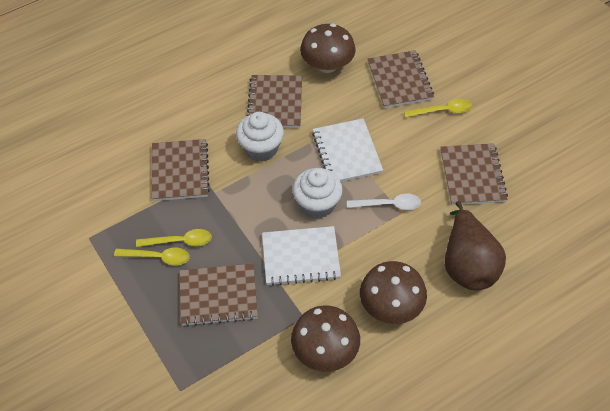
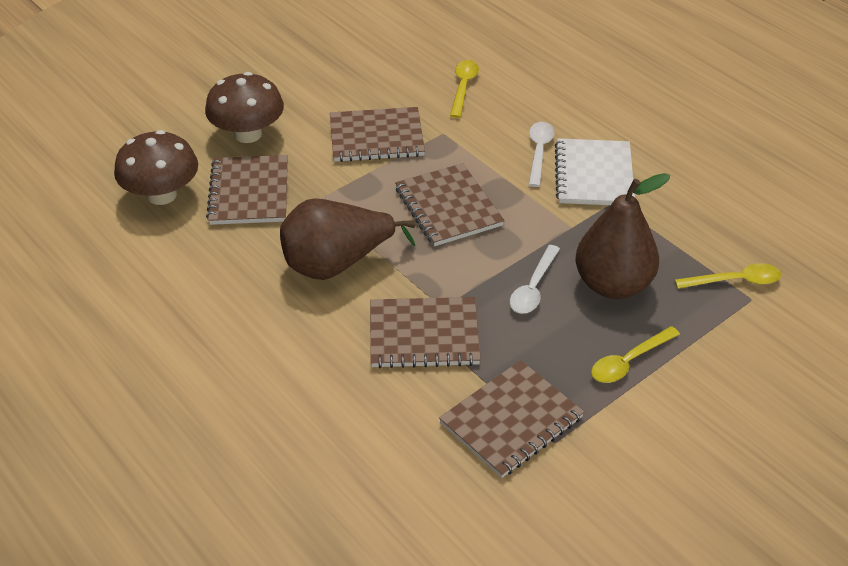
brown mushroom: 3 -> 2
brown pear: 1 -> 2
white cupcake: 2 -> 0
white notebook: 2 -> 1
white spoon: 1 -> 2

